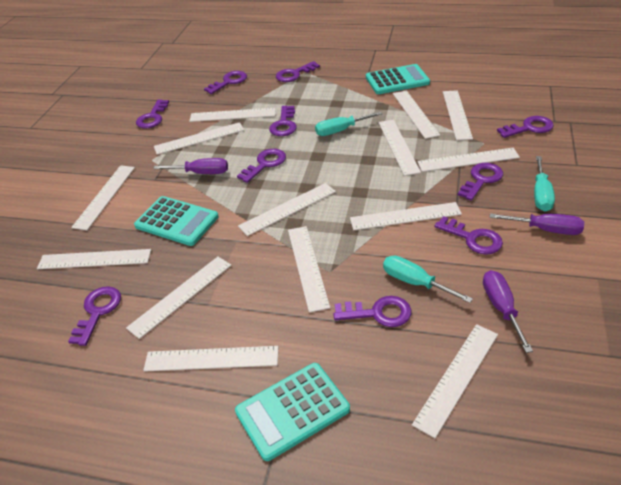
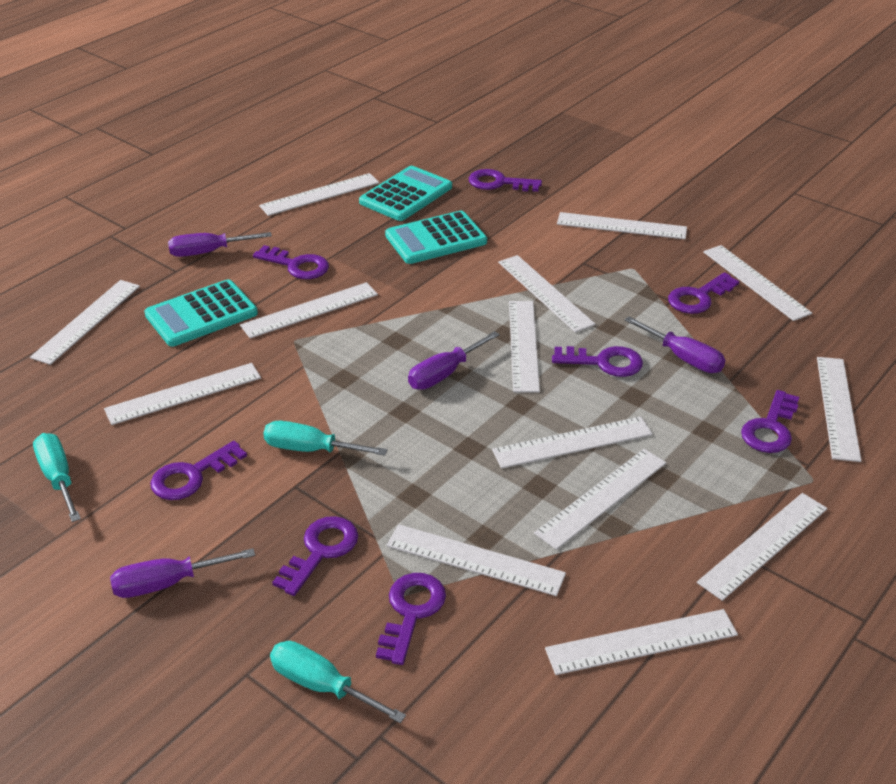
purple key: 10 -> 8
purple screwdriver: 3 -> 4

